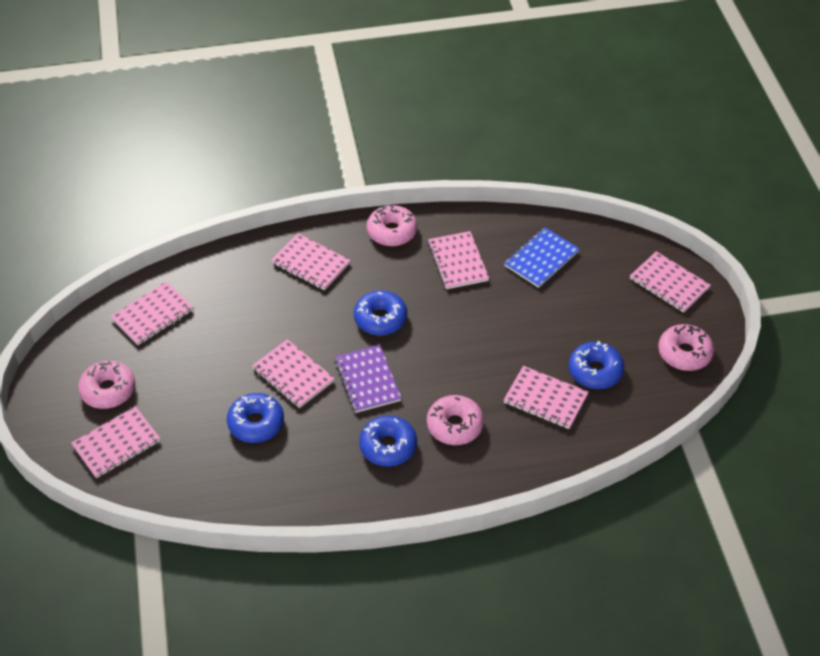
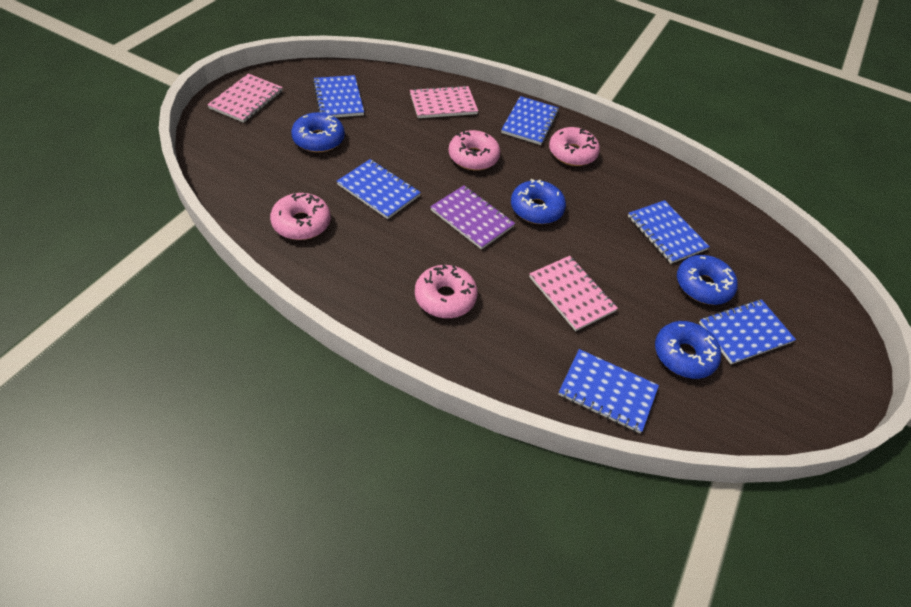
blue notebook: 1 -> 6
pink notebook: 7 -> 3

